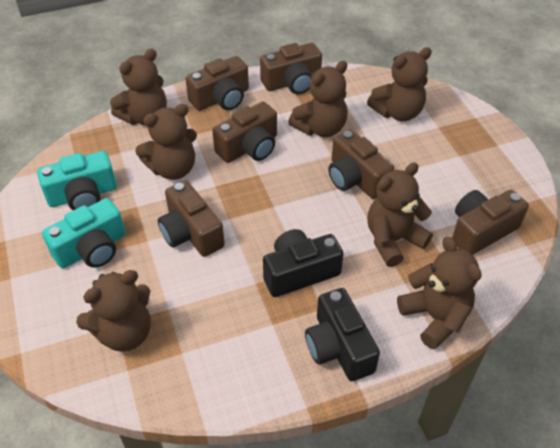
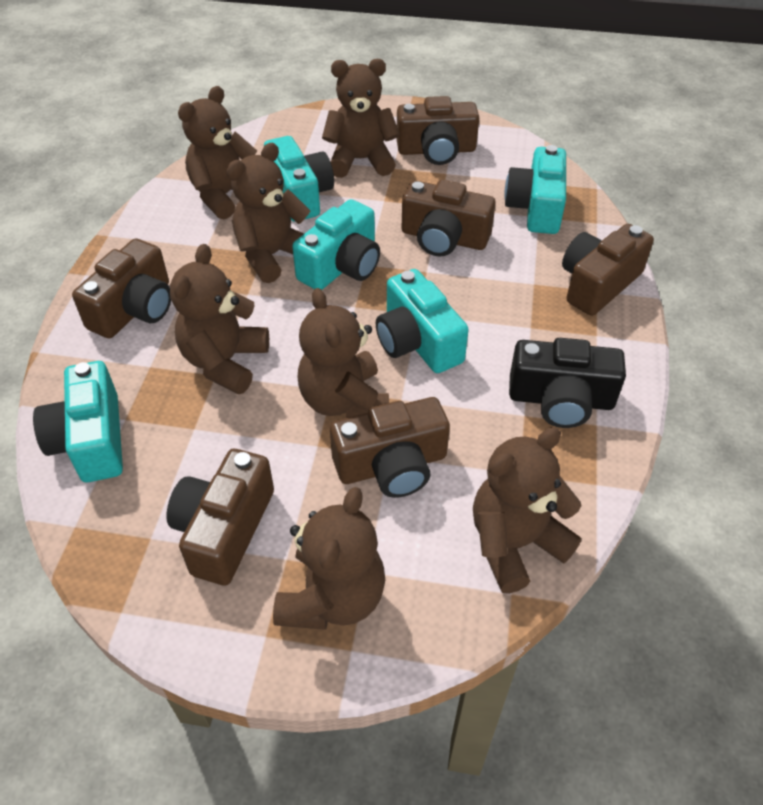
black camera: 2 -> 1
turquoise camera: 2 -> 5

